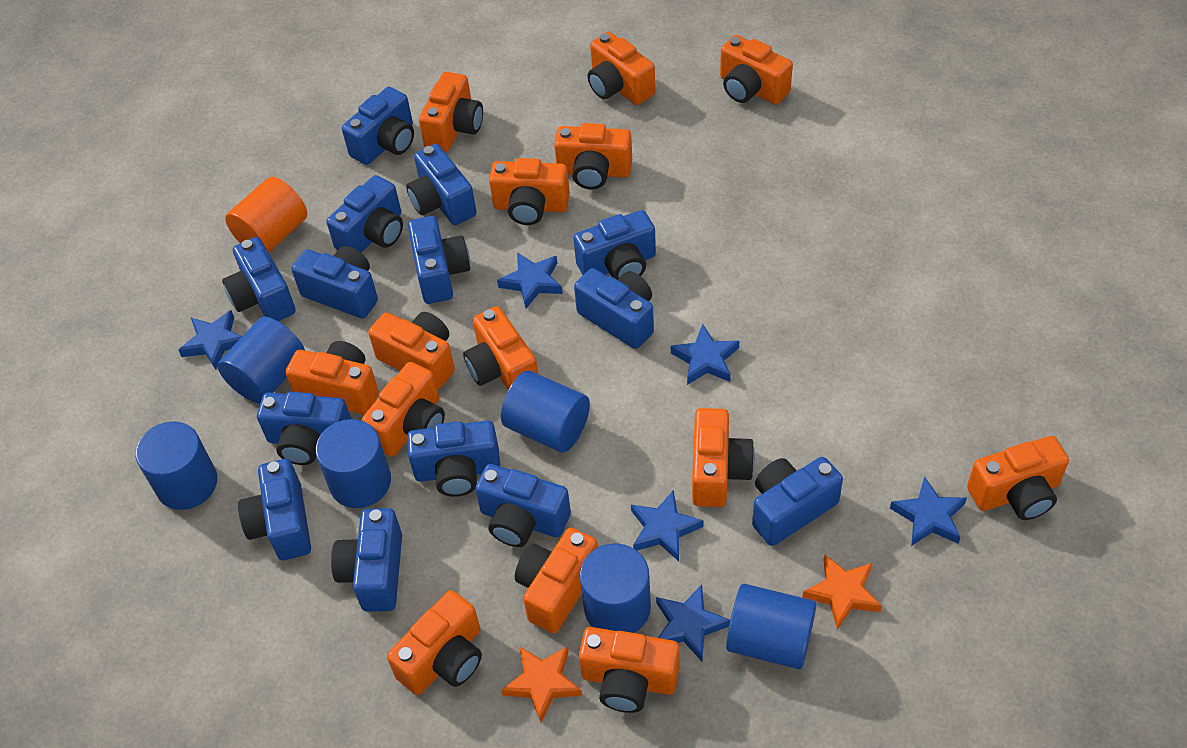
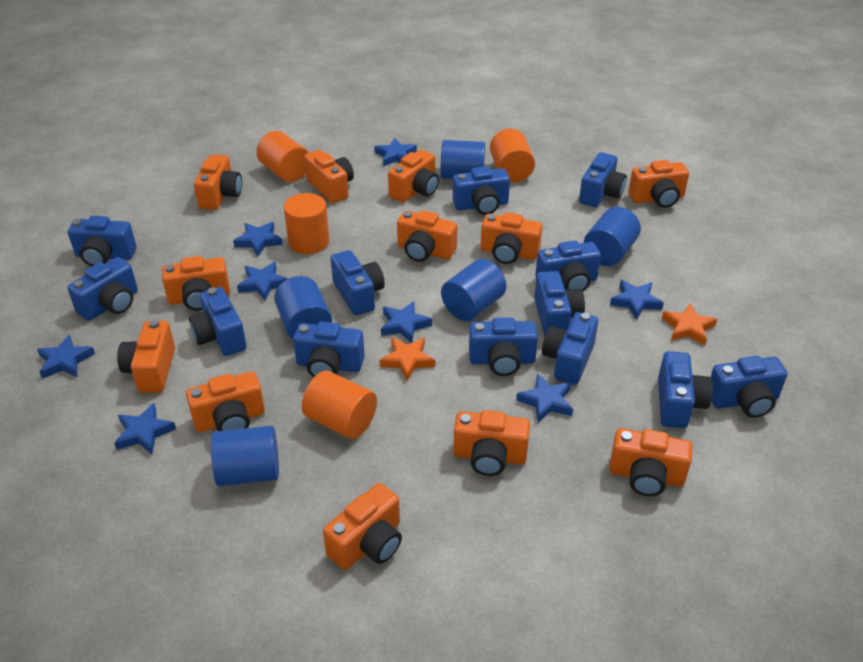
blue camera: 14 -> 13
blue cylinder: 6 -> 5
blue star: 6 -> 8
orange camera: 14 -> 12
orange cylinder: 1 -> 4

